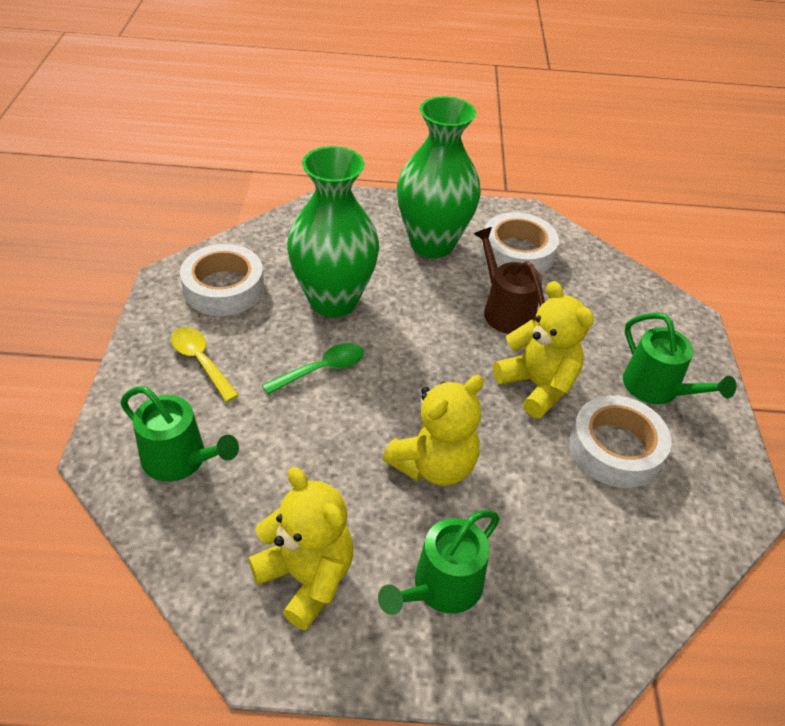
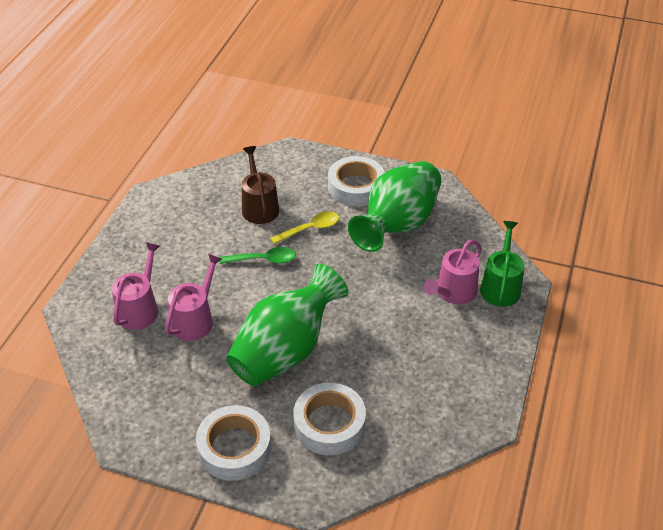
green watering can: 3 -> 1
pink watering can: 0 -> 3
yellow teddy bear: 3 -> 0

